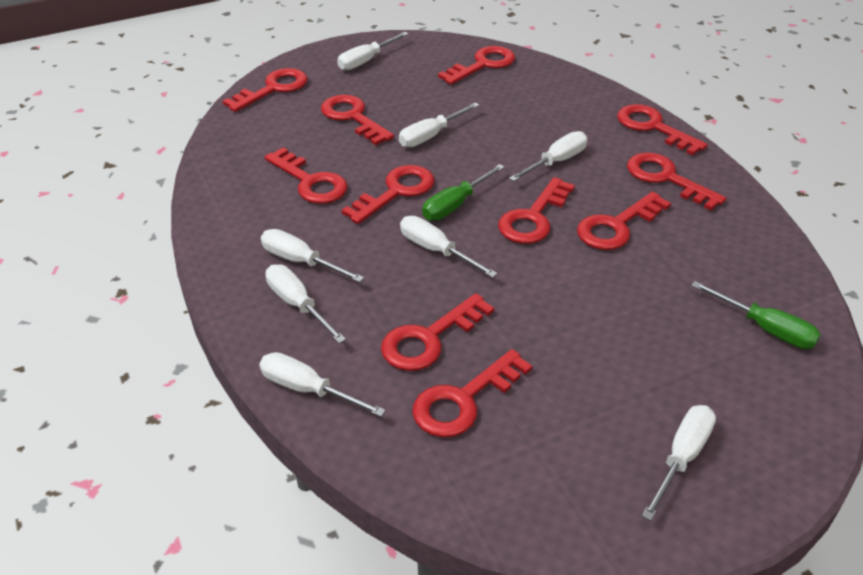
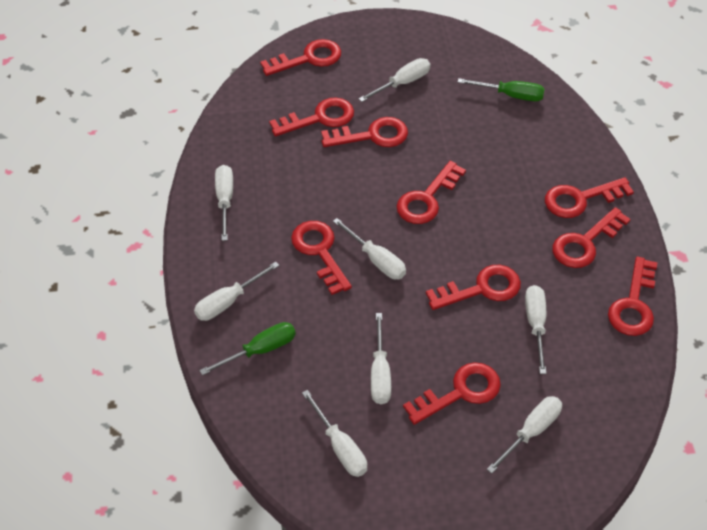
red key: 11 -> 10

